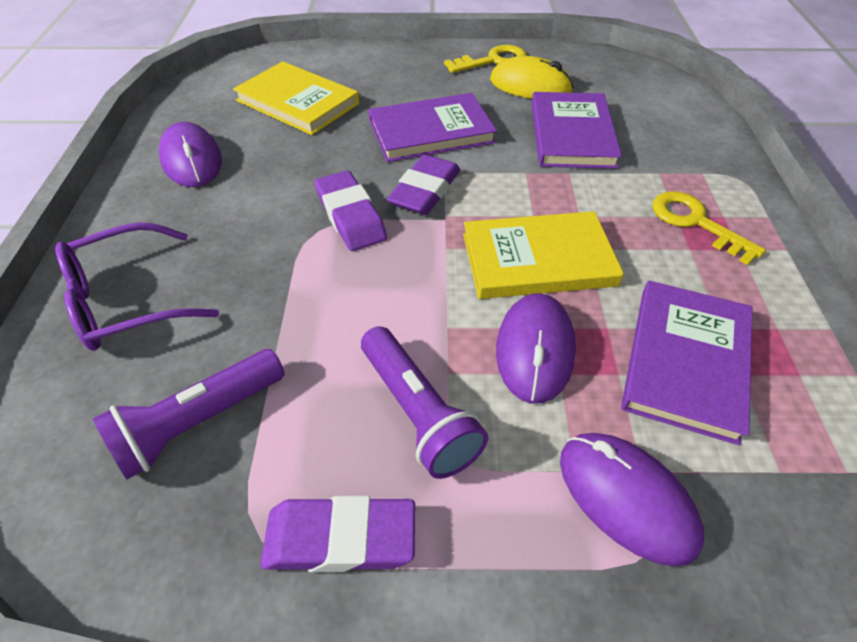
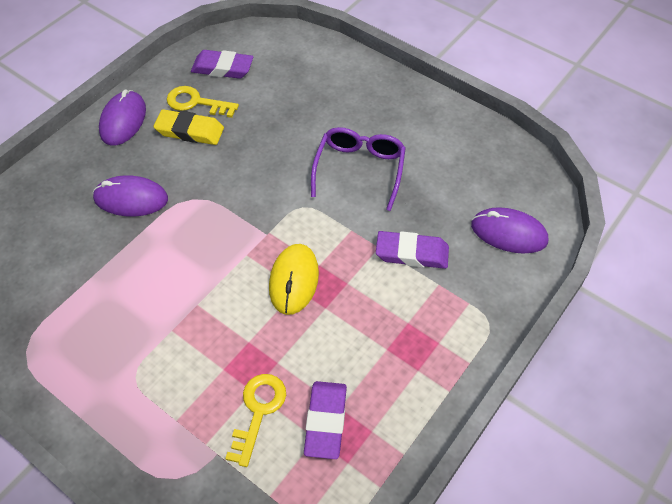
purple book: 3 -> 0
purple flashlight: 2 -> 0
yellow book: 2 -> 0
yellow eraser: 0 -> 1

